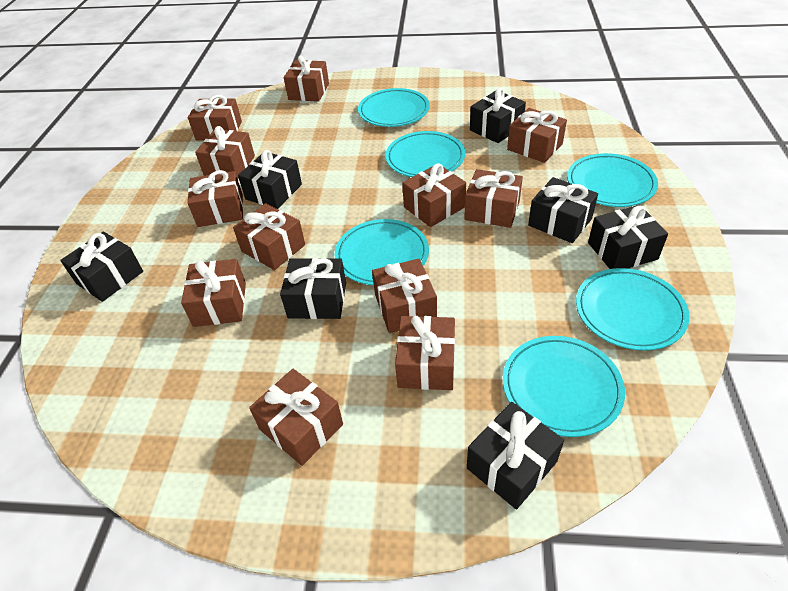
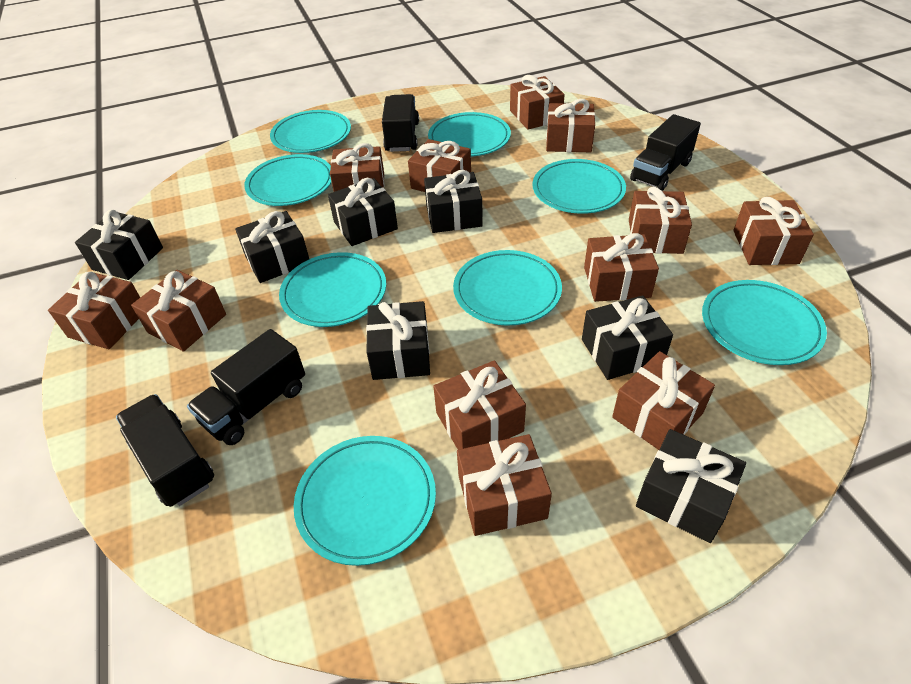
black truck: 0 -> 4
turquoise plate: 6 -> 8

